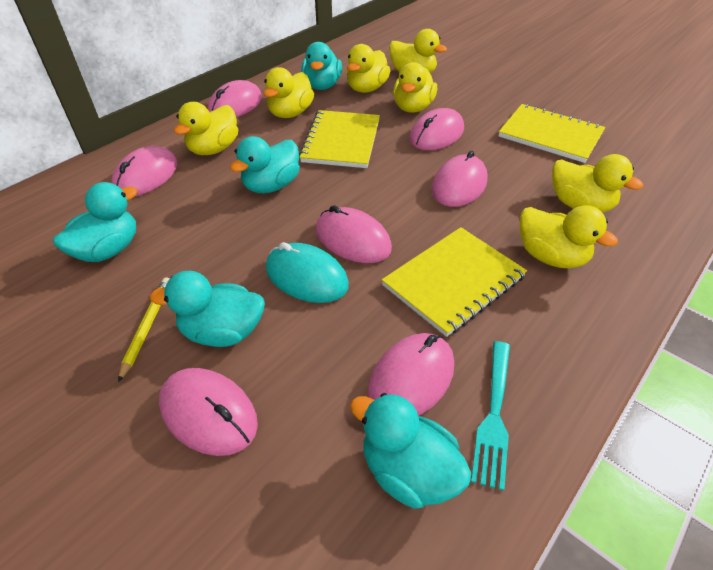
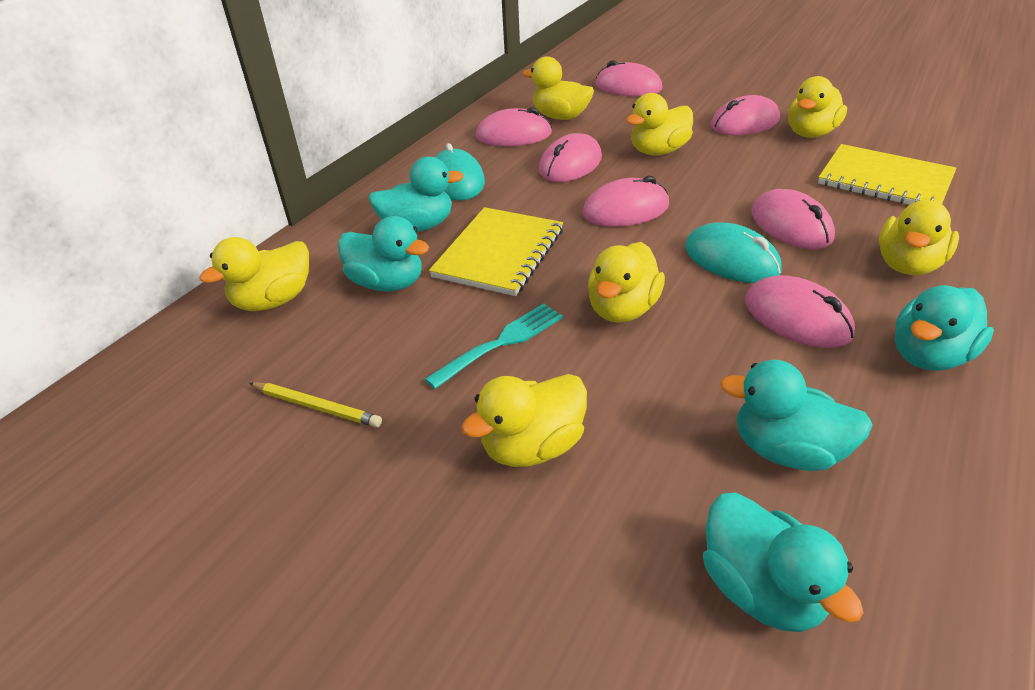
turquoise mouse: 1 -> 2
yellow notebook: 3 -> 2

